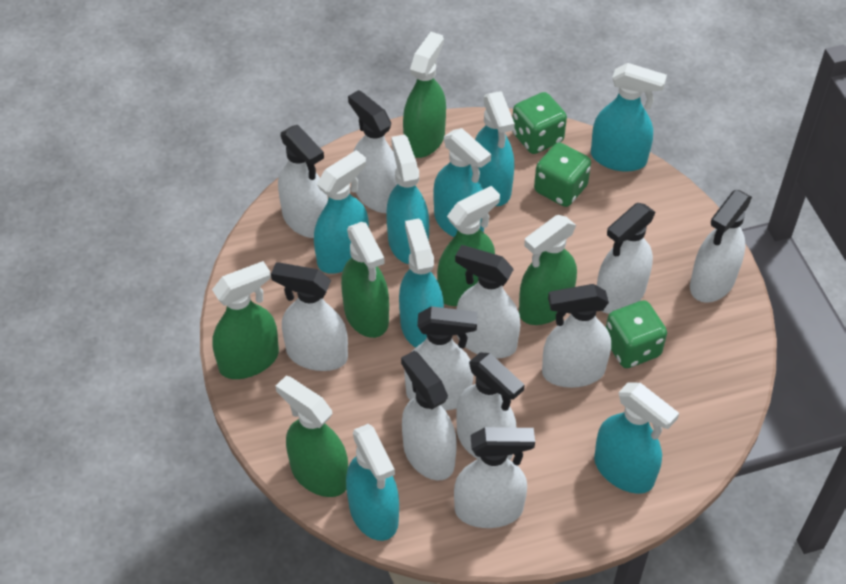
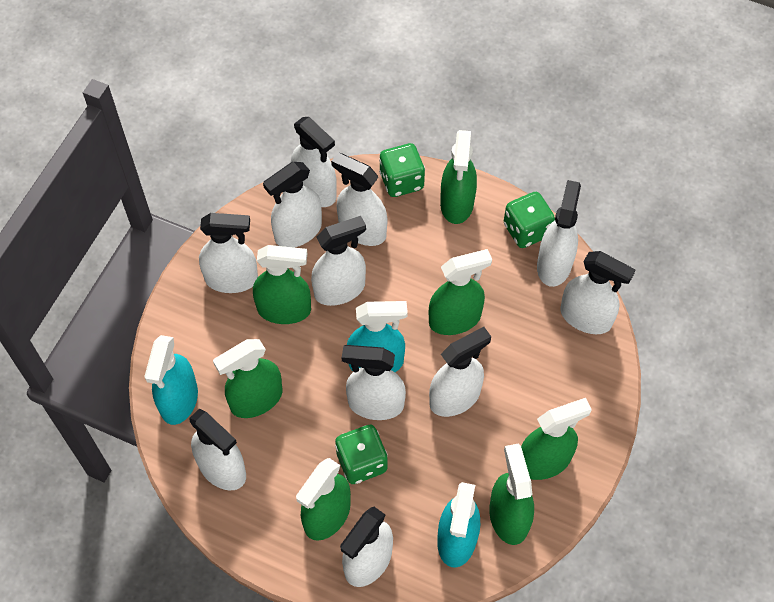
green spray bottle: 6 -> 7
turquoise spray bottle: 8 -> 3

